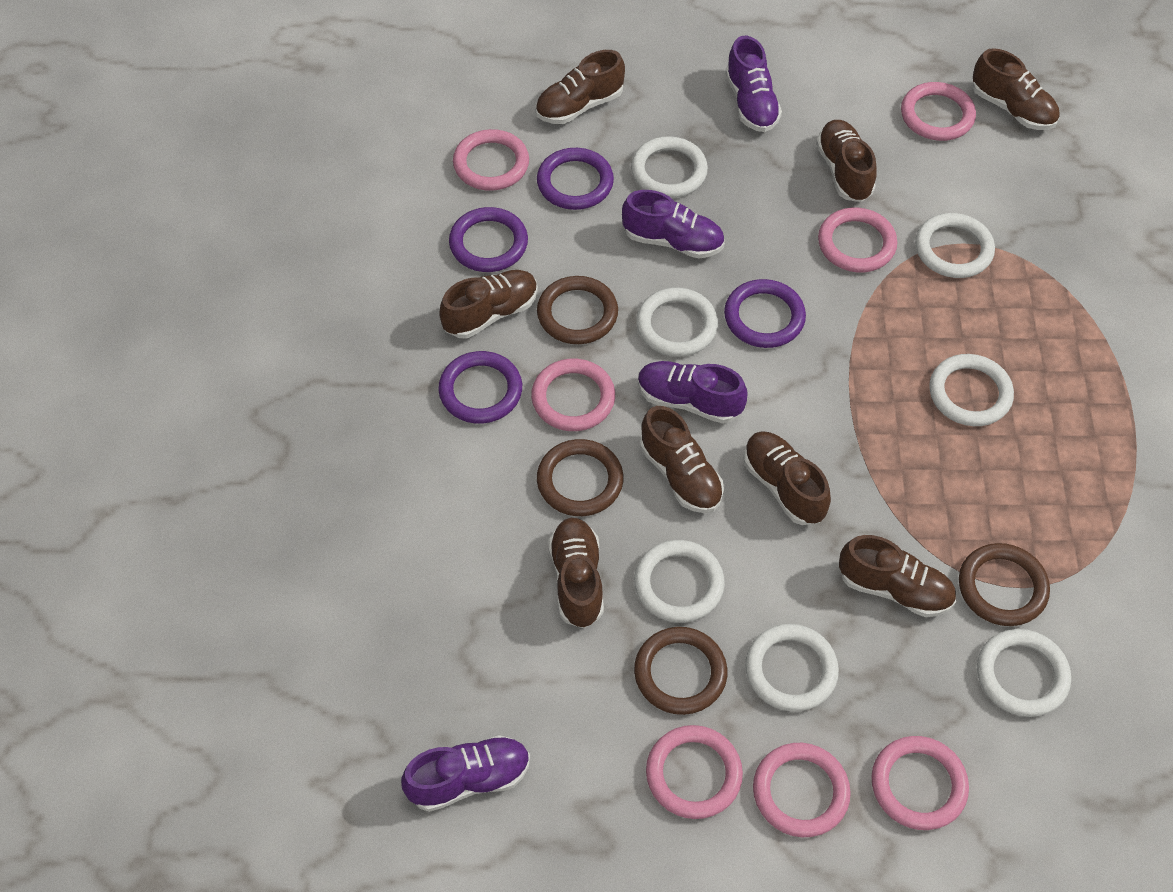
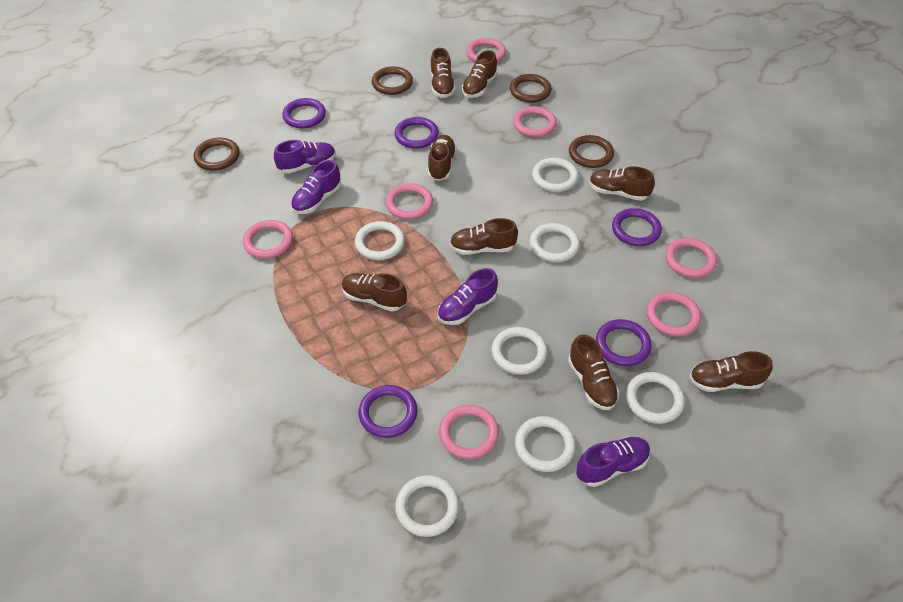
purple ring: 4 -> 5

